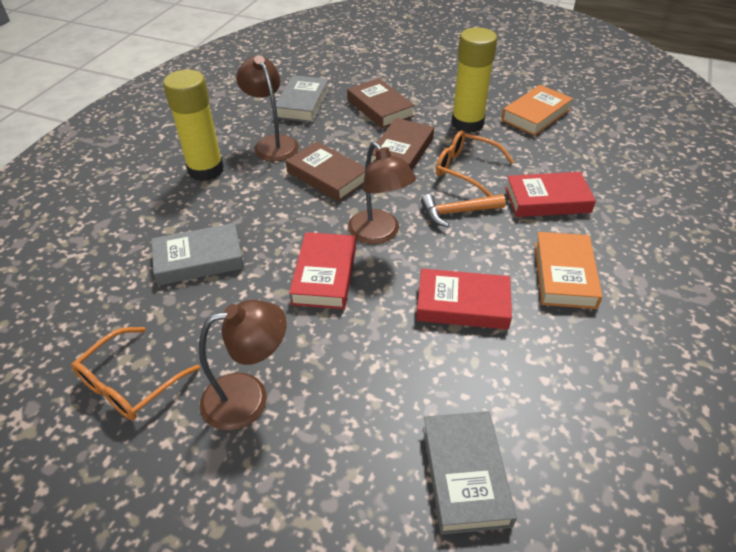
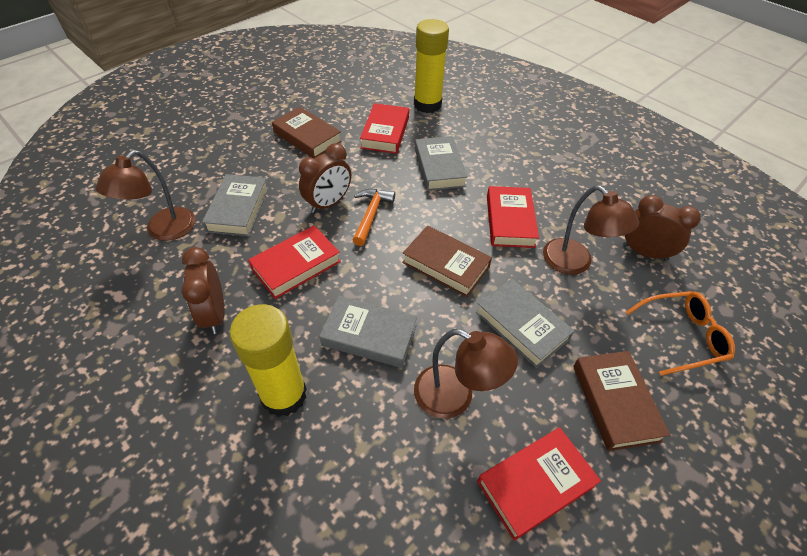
brown clock: 0 -> 3
grey book: 3 -> 4
orange book: 2 -> 0
orange glasses: 2 -> 1
red book: 3 -> 4

